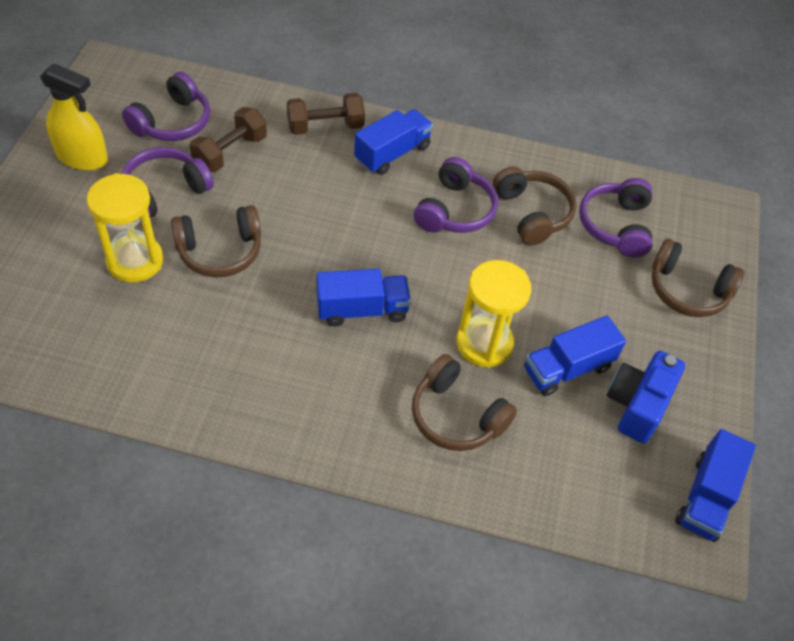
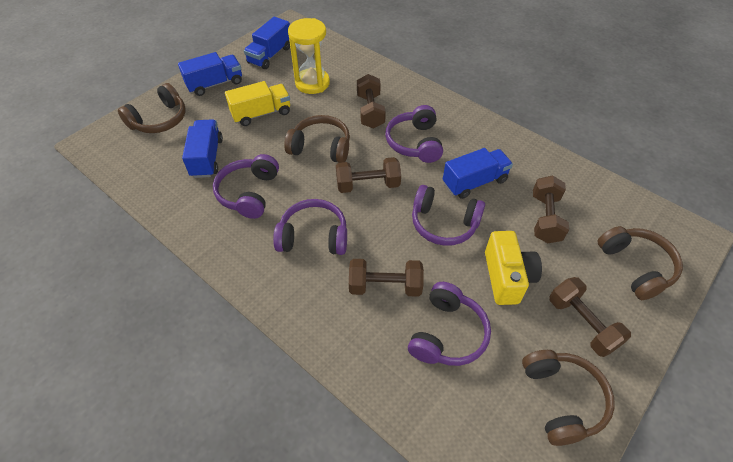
blue camera: 1 -> 0
brown dumbbell: 2 -> 5
purple headphones: 4 -> 5
yellow camera: 0 -> 1
yellow hourglass: 2 -> 1
yellow spray bottle: 1 -> 0
yellow truck: 0 -> 1

